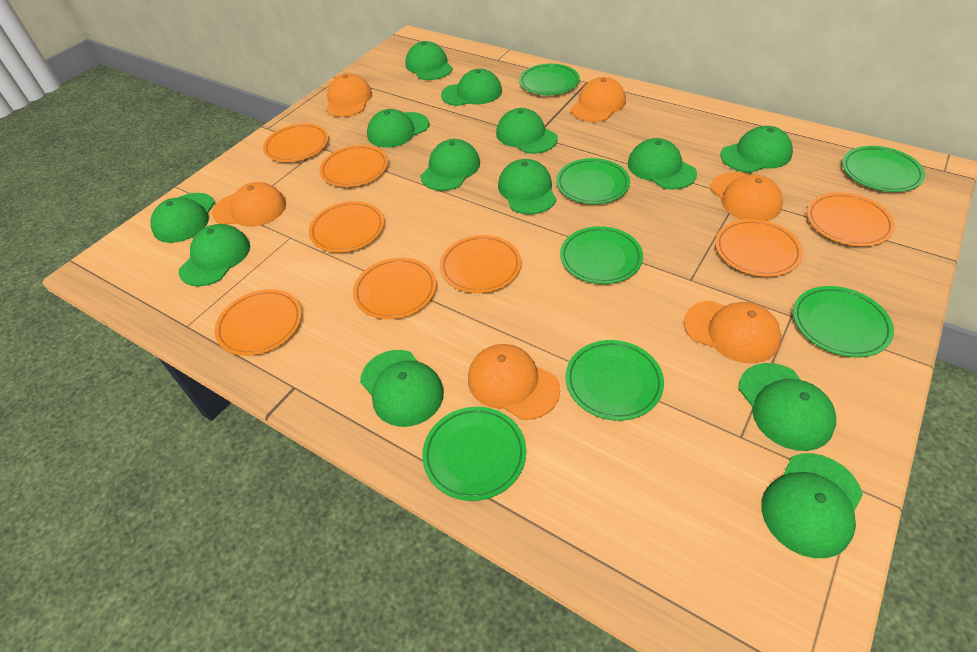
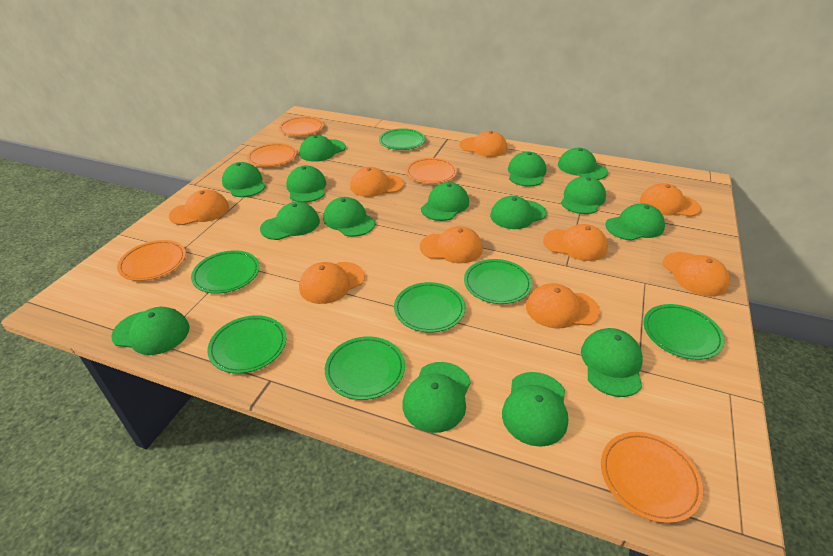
green cap: 13 -> 15
orange cap: 6 -> 9
orange plate: 8 -> 5

